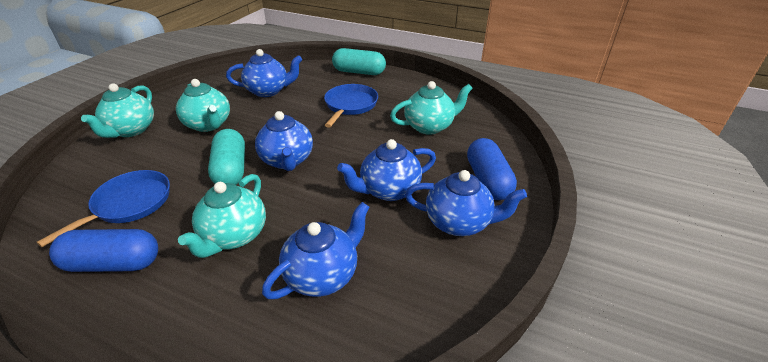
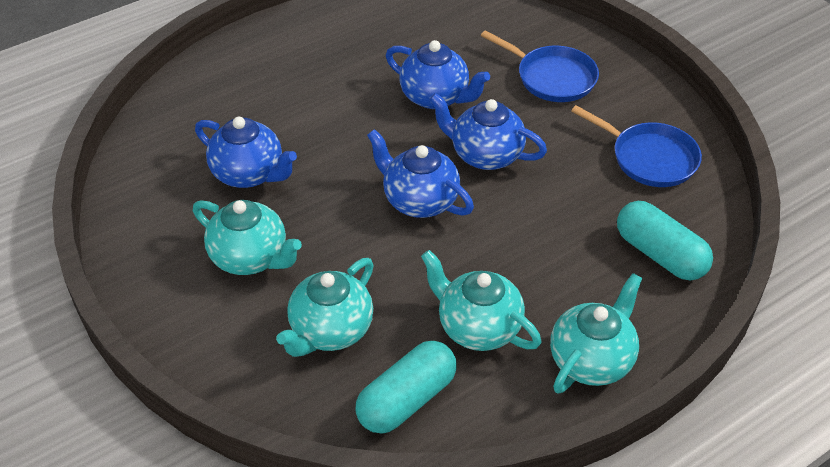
blue capsule: 2 -> 0
blue teapot: 5 -> 4

